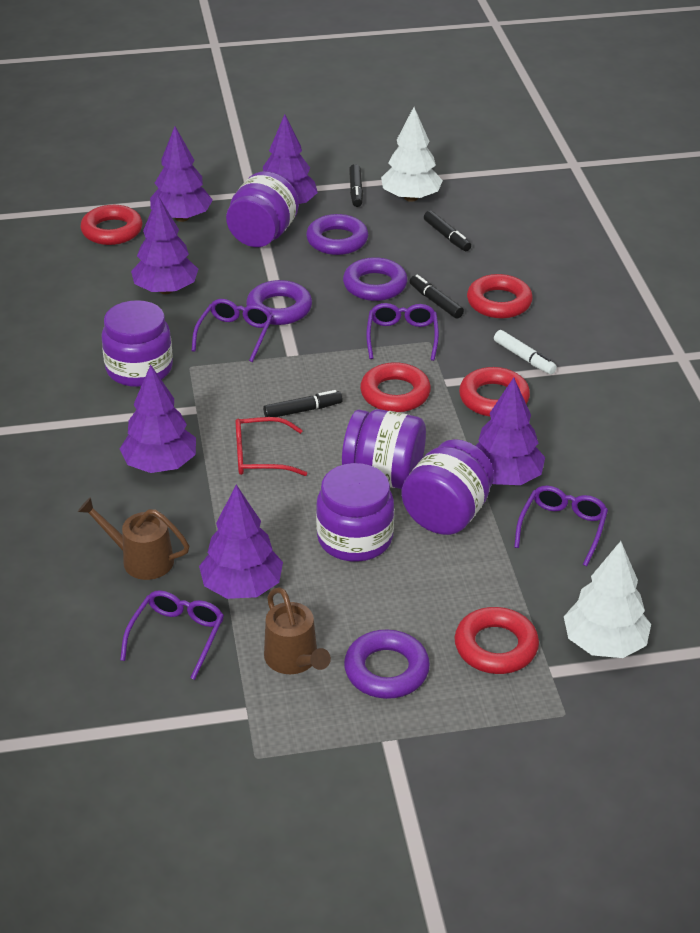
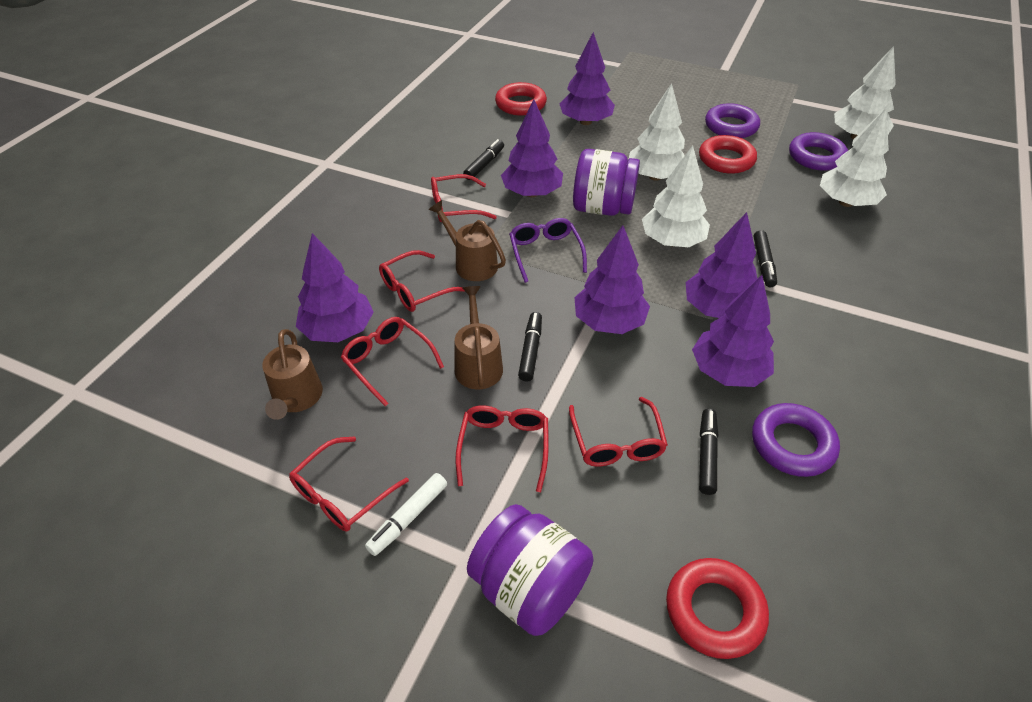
brown watering can: 2 -> 3
purple glasses: 4 -> 1
purple jar: 5 -> 2
purple ring: 4 -> 3
red glasses: 1 -> 6
red ring: 5 -> 3
white tree: 2 -> 4

